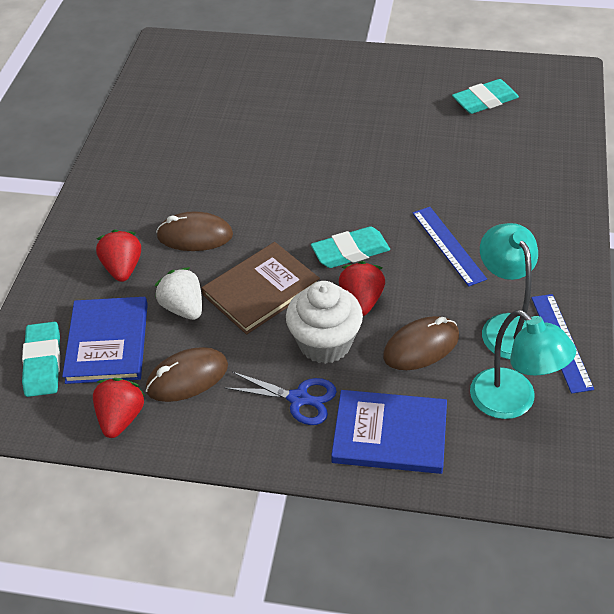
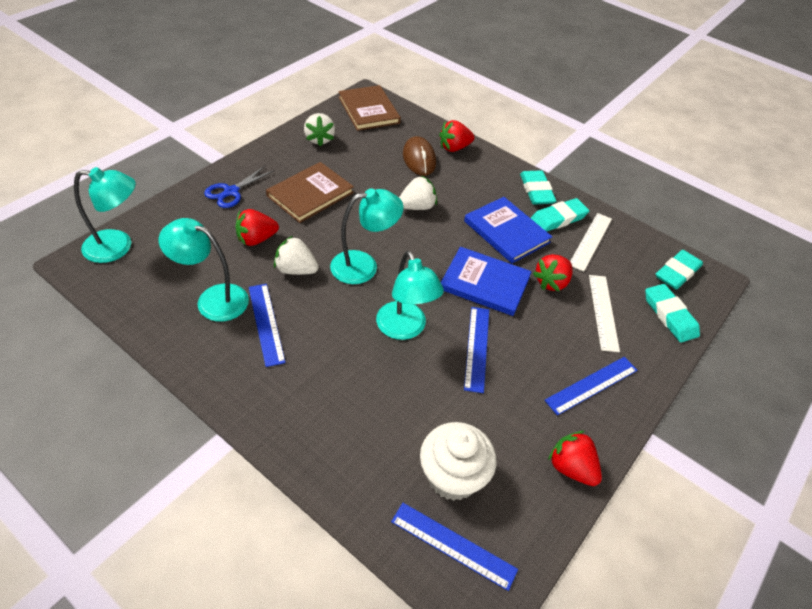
blue ruler: 2 -> 4
brown book: 1 -> 2
brown mouse: 3 -> 1
red strawberry: 3 -> 4
turquoise eraser: 3 -> 4
turquoise lamp: 2 -> 4
white ruler: 0 -> 2
white strawberry: 1 -> 3

